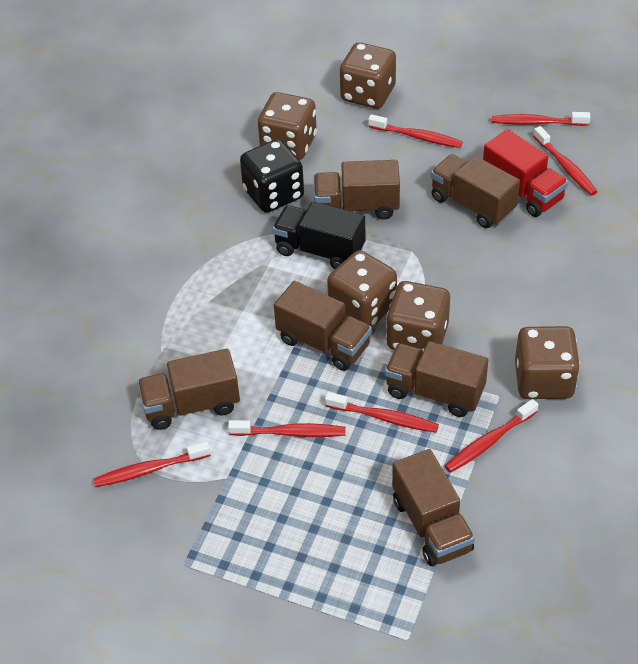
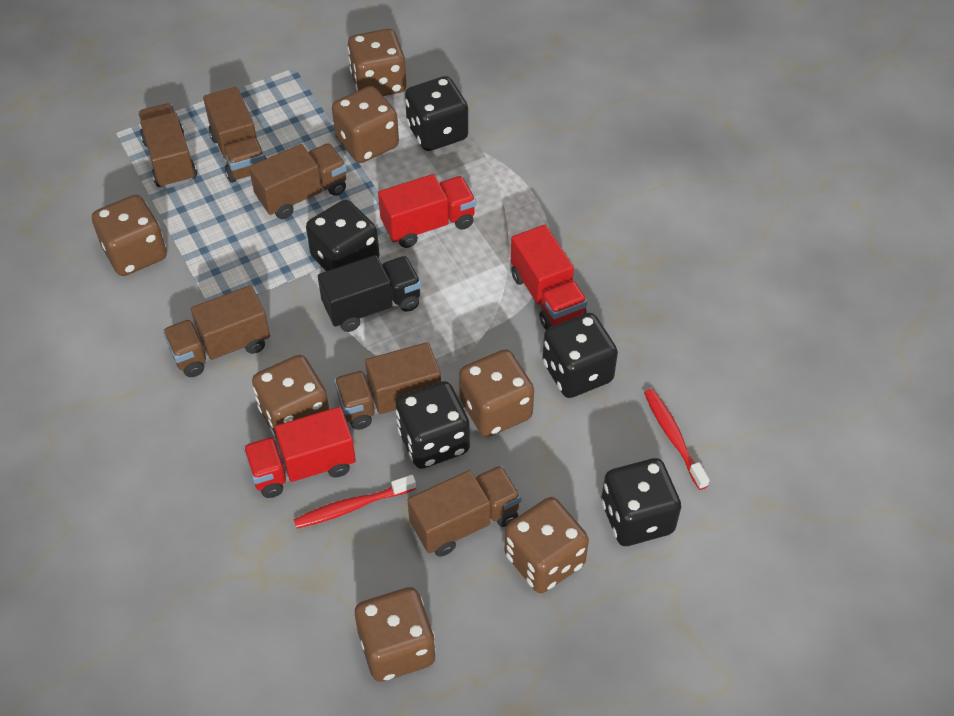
black dice: 1 -> 5
brown dice: 5 -> 7
red toothbrush: 7 -> 2
red truck: 1 -> 3

